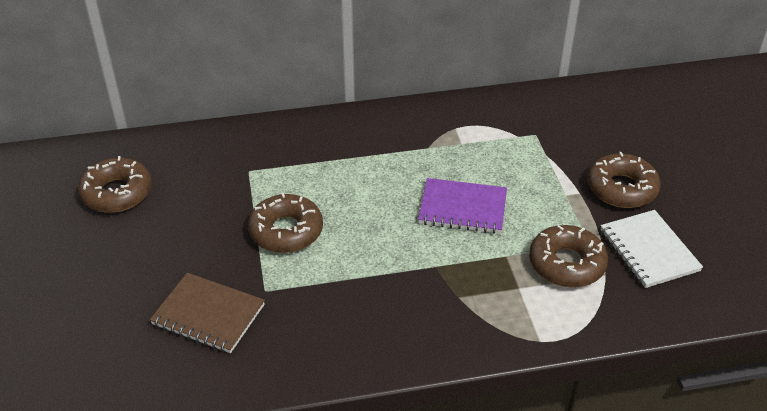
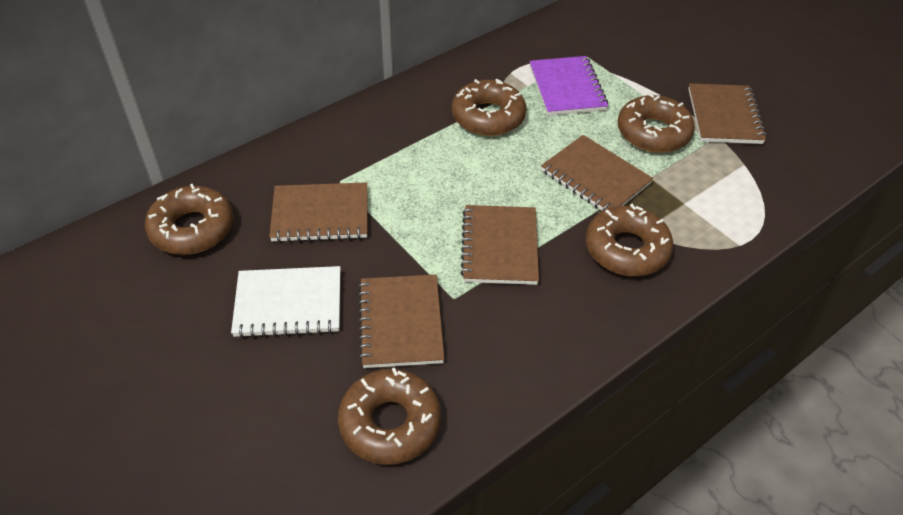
brown donut: 4 -> 5
brown notebook: 1 -> 5

